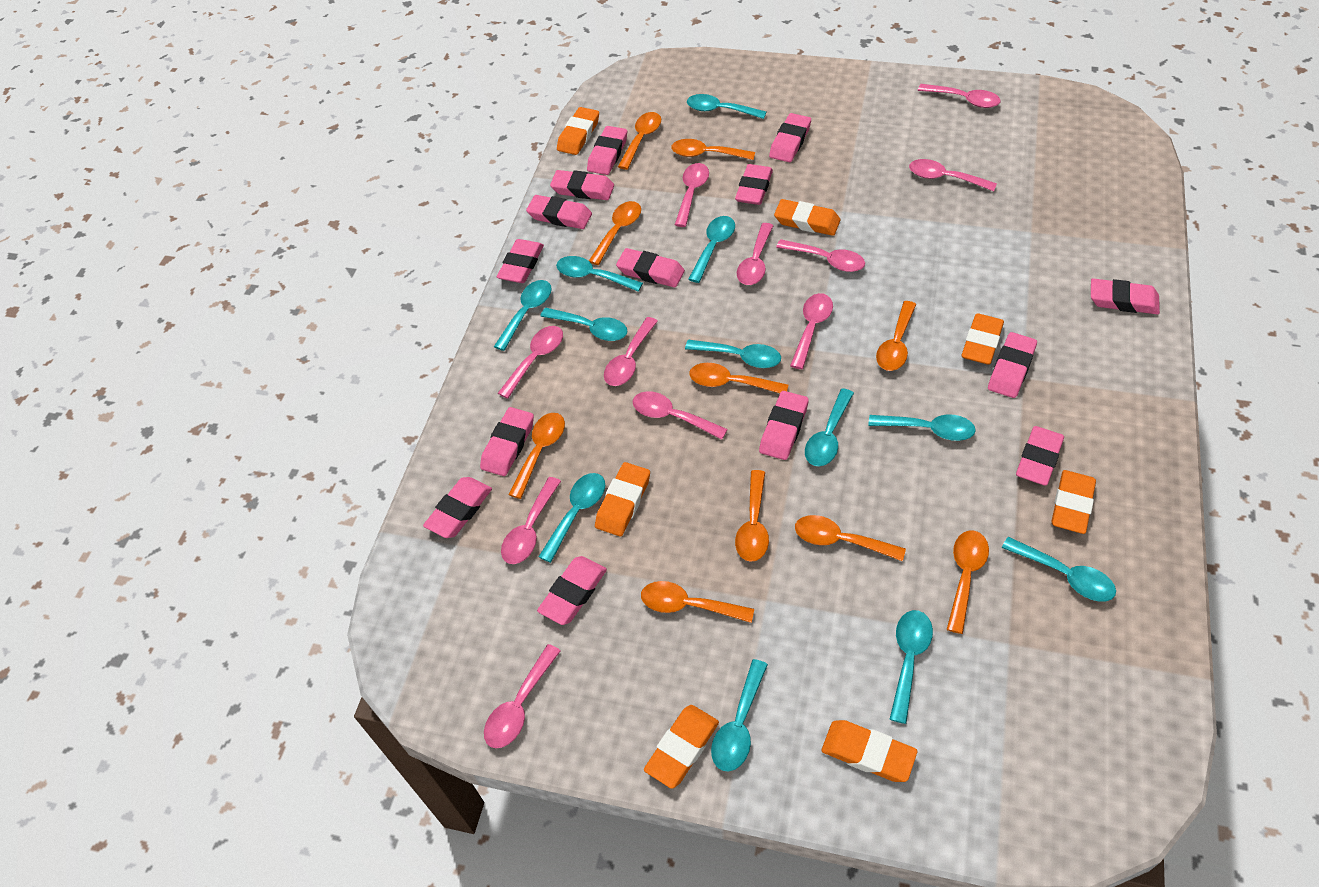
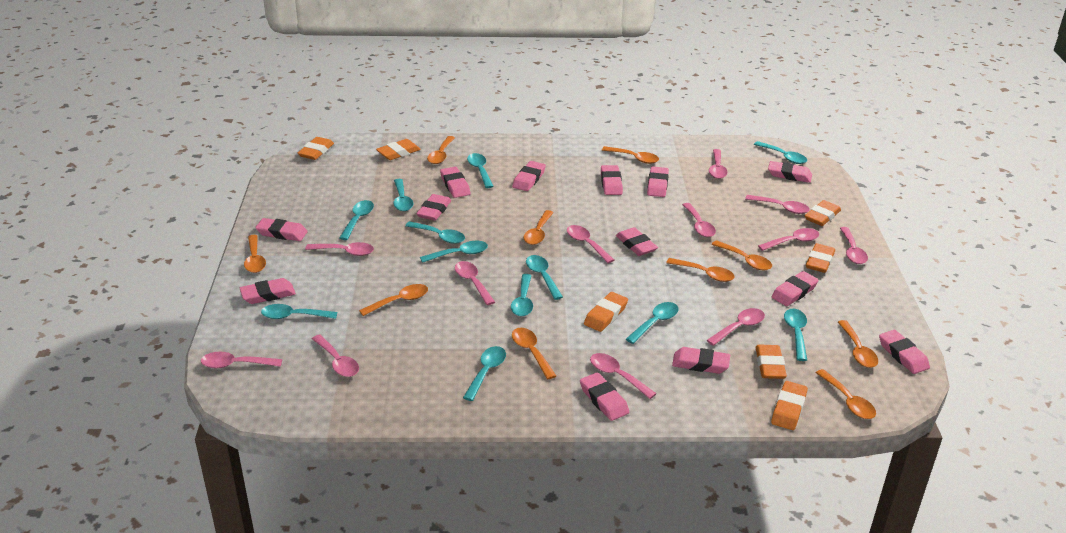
pink eraser: 14 -> 13
pink spoon: 11 -> 12

